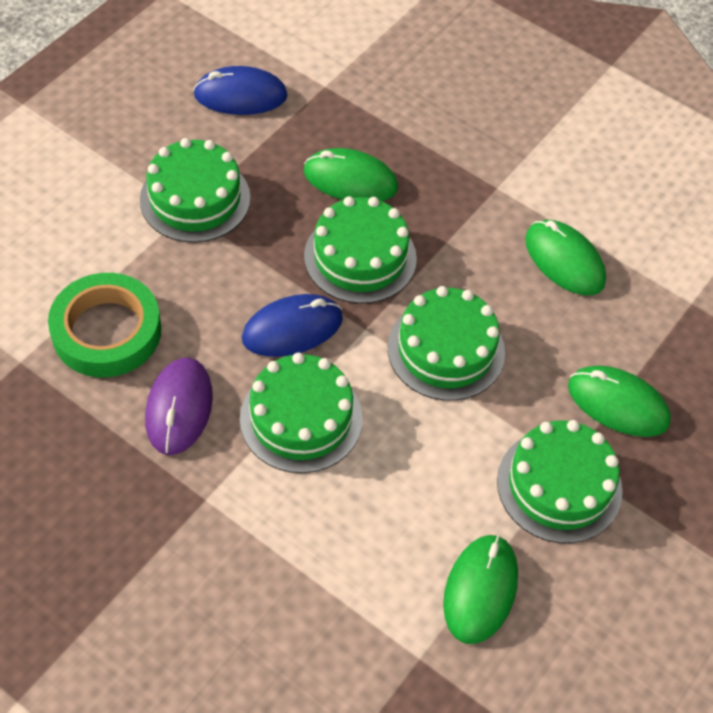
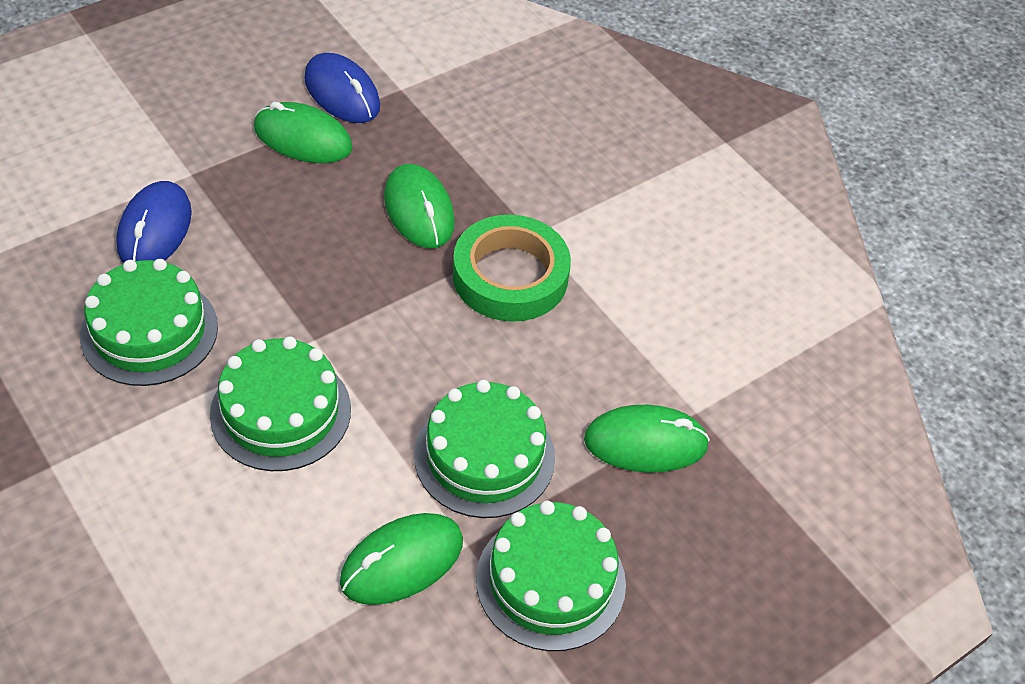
green cake: 5 -> 4
purple mouse: 1 -> 0

